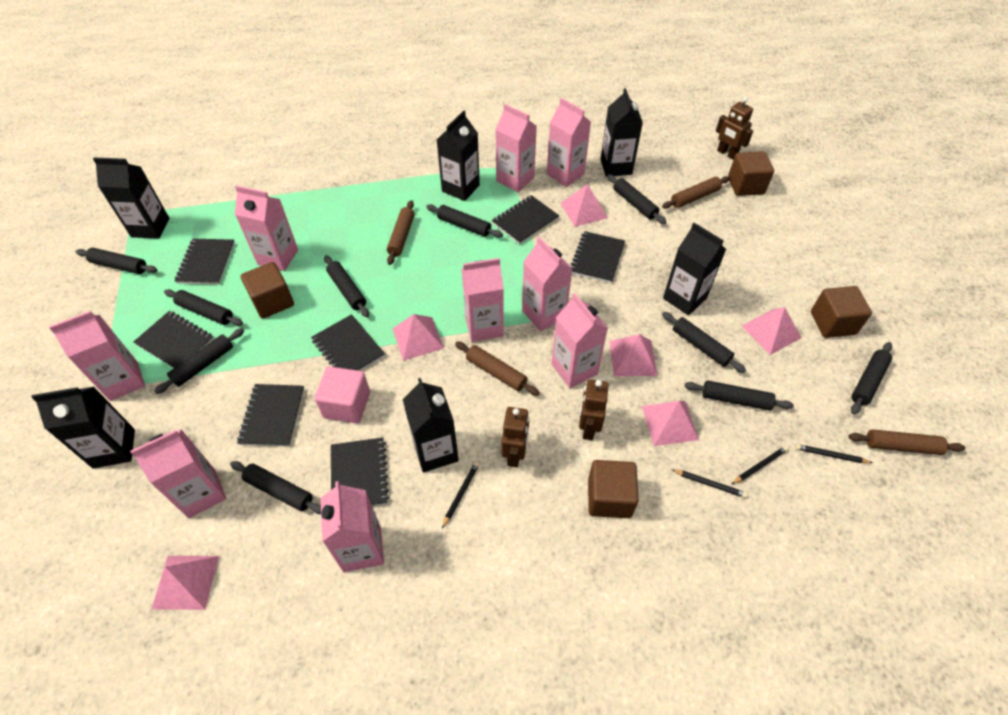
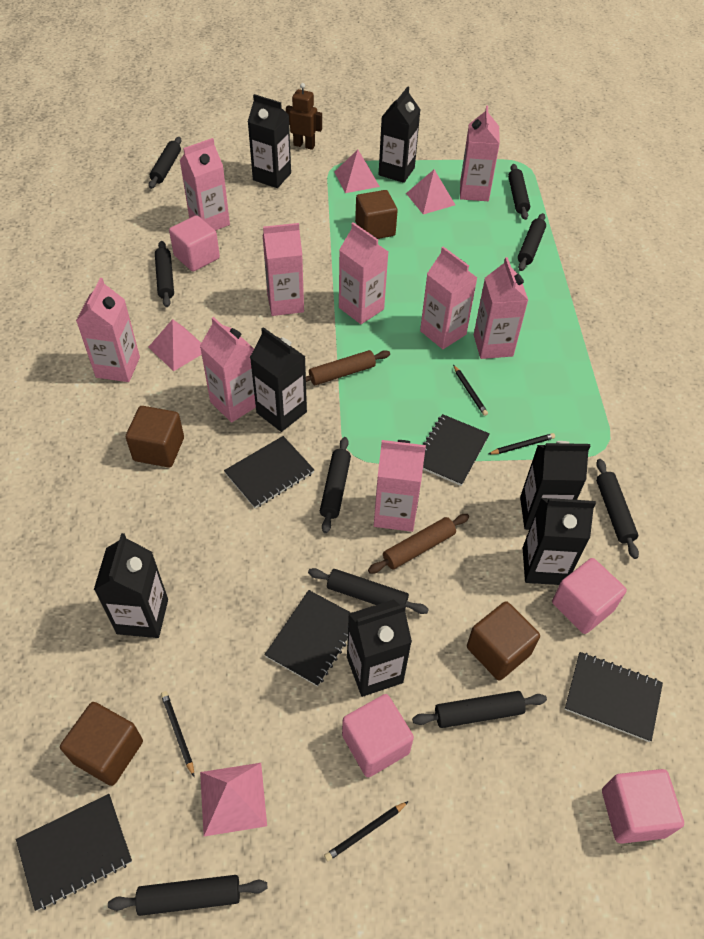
black carton: 6 -> 7
black notebook: 7 -> 5
black rolling pin: 10 -> 9
brown robot: 3 -> 1
brown rolling pin: 4 -> 2
pink cube: 1 -> 4
pink pyramid: 6 -> 4

